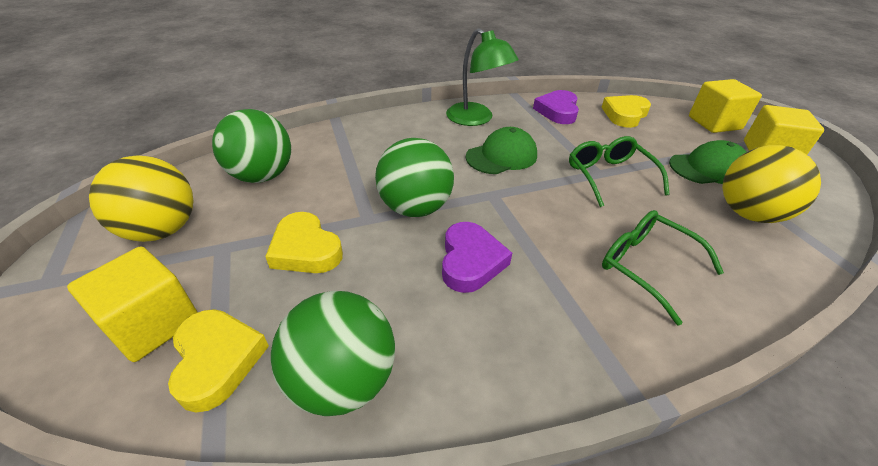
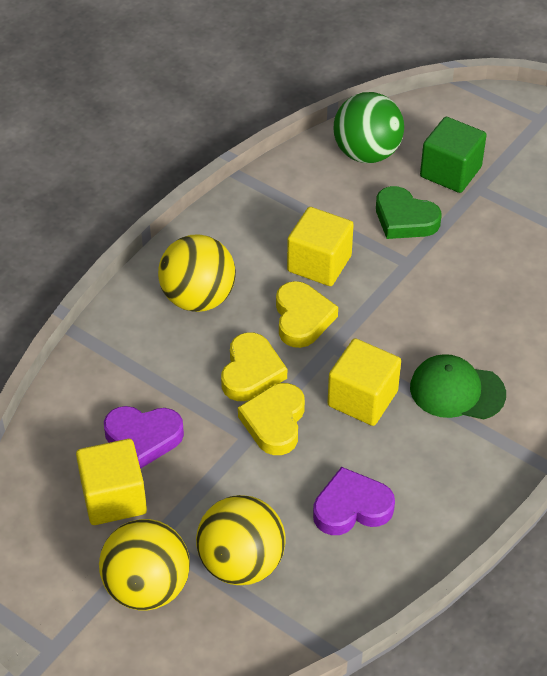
green ball: 3 -> 1
green cap: 2 -> 1
green cube: 0 -> 1
green glasses: 2 -> 0
green heart: 0 -> 1
green lamp: 1 -> 0
yellow ball: 2 -> 3

